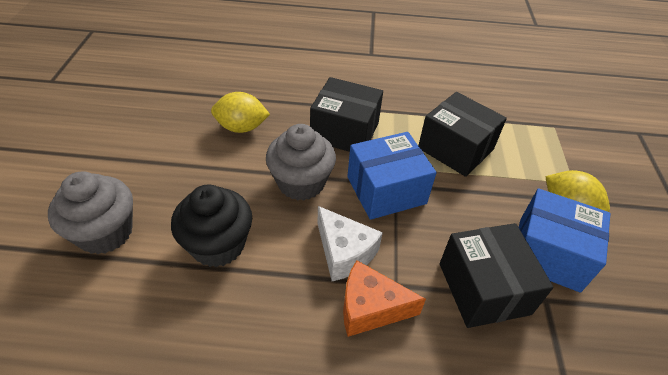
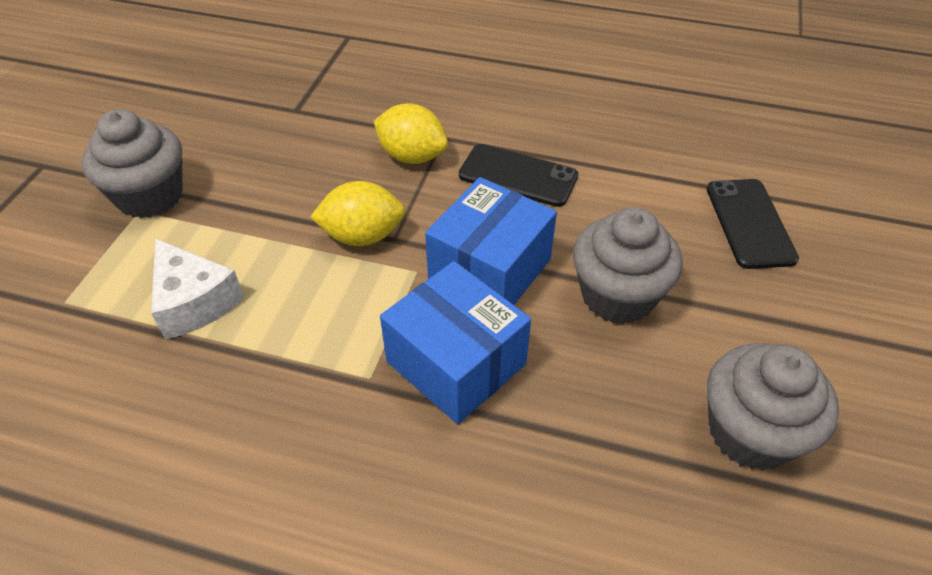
black box: 3 -> 0
black cupcake: 1 -> 0
black phone: 0 -> 2
grey cupcake: 2 -> 3
orange cheese: 1 -> 0

